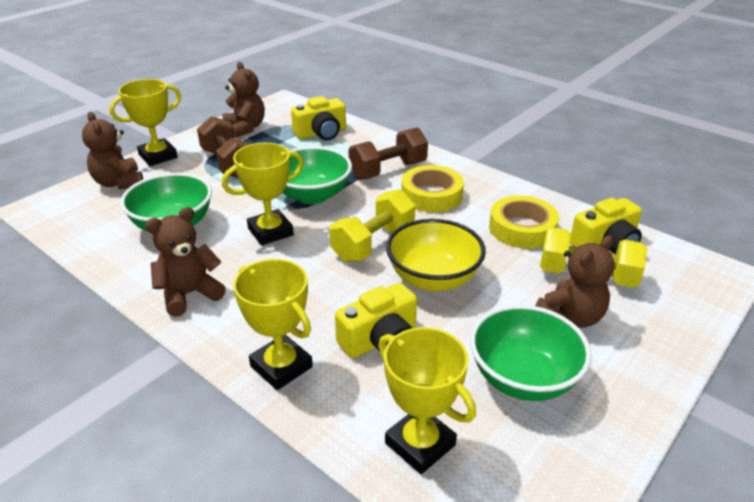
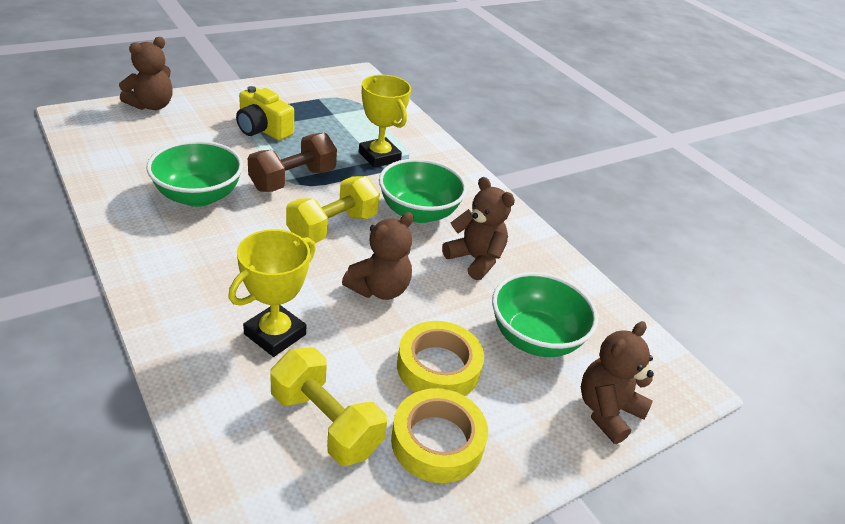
brown dumbbell: 2 -> 1
yellow bowl: 1 -> 0
yellow camera: 3 -> 1
yellow trophy: 4 -> 2

